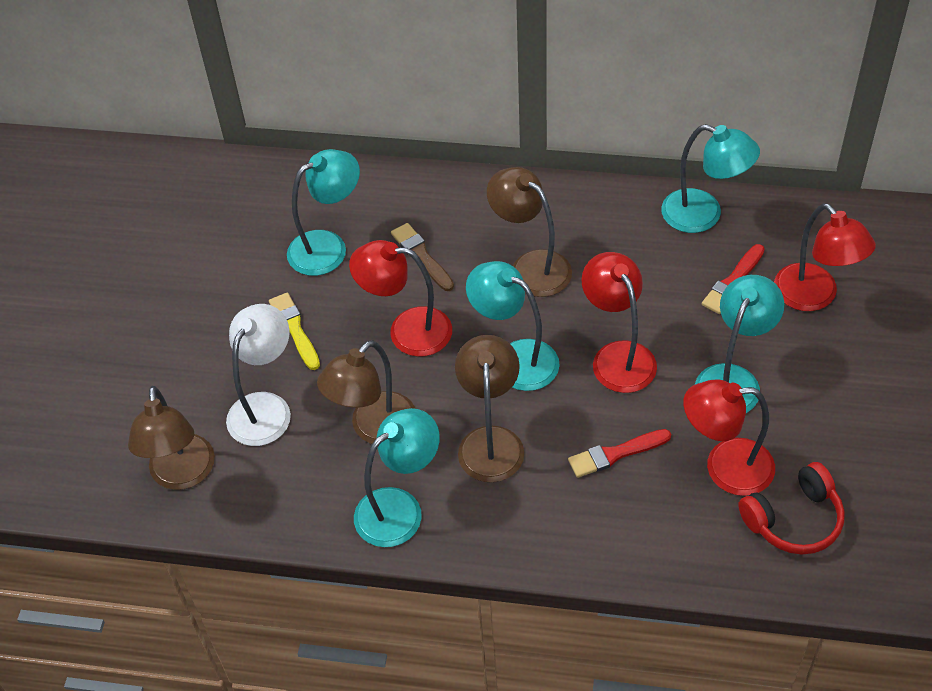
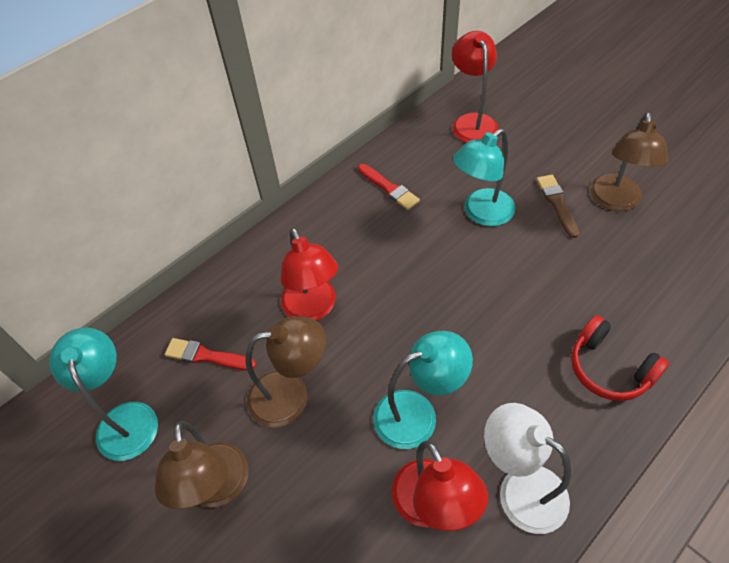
brown lamp: 4 -> 3
red lamp: 4 -> 3
turquoise lamp: 5 -> 3
yellow brush: 1 -> 0

